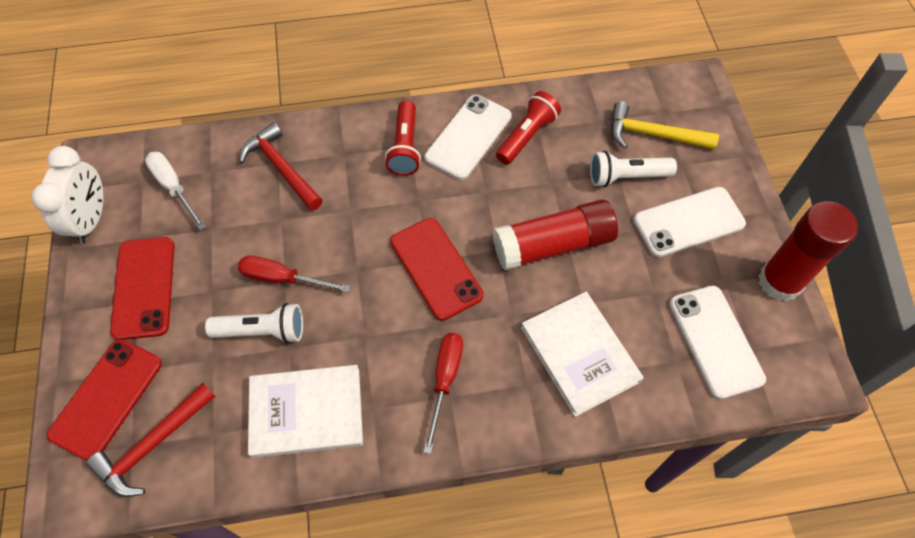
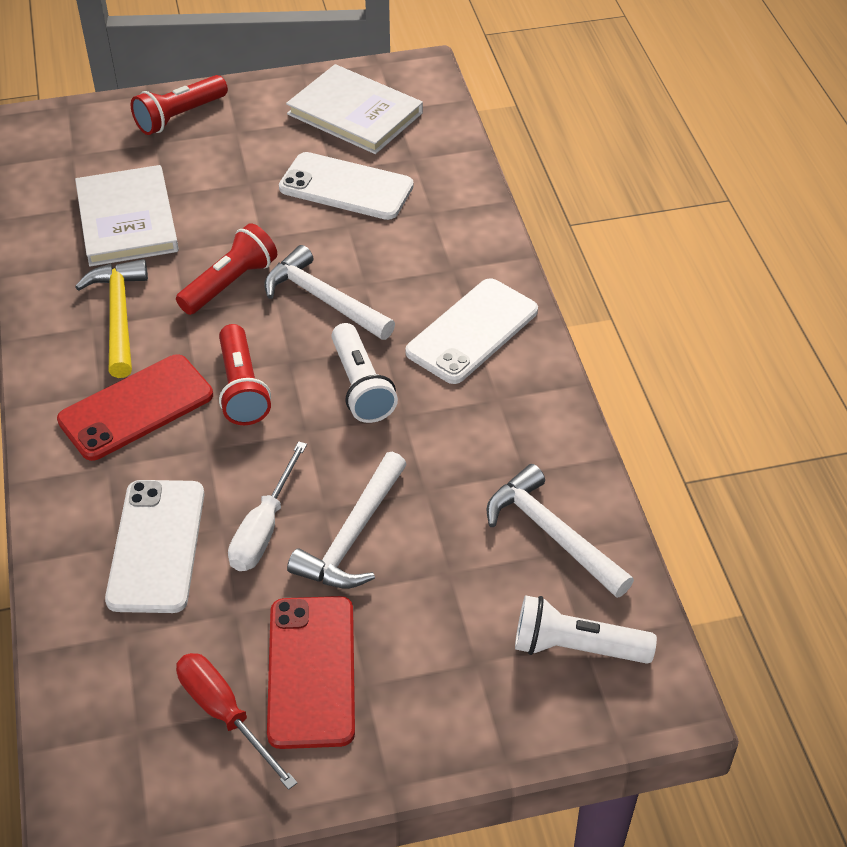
red flashlight: 2 -> 3
red glue stick: 2 -> 0
red hammer: 2 -> 0
red phone: 3 -> 2
red screwdriver: 2 -> 1
white clock: 1 -> 0
white hammer: 0 -> 3

